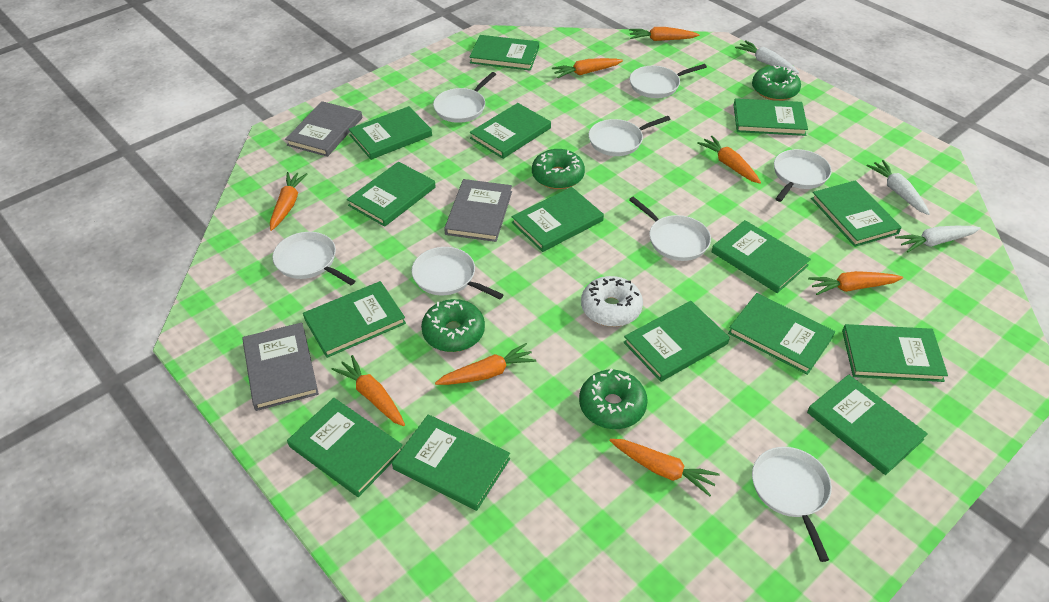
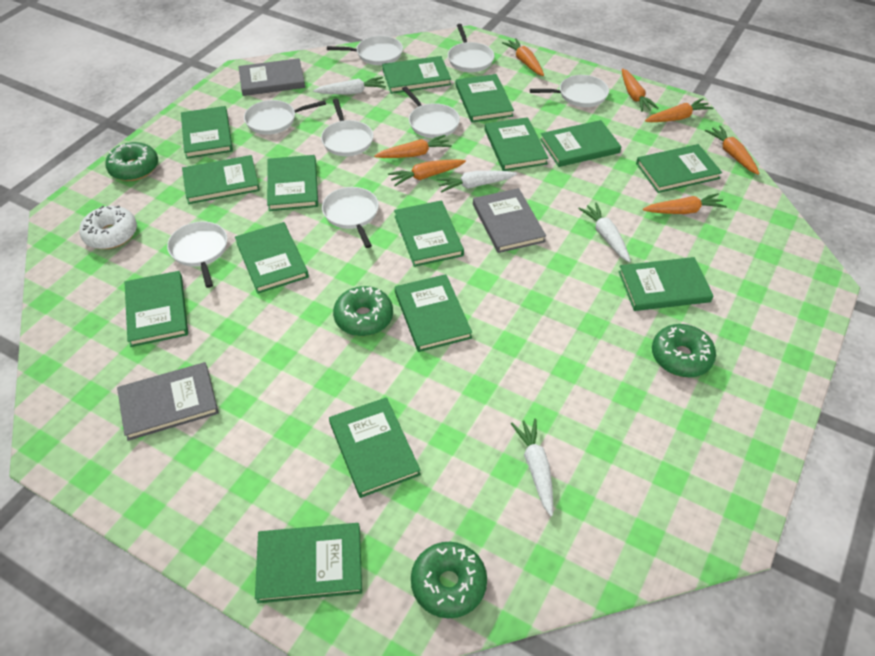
orange carrot: 8 -> 7
white carrot: 3 -> 4

